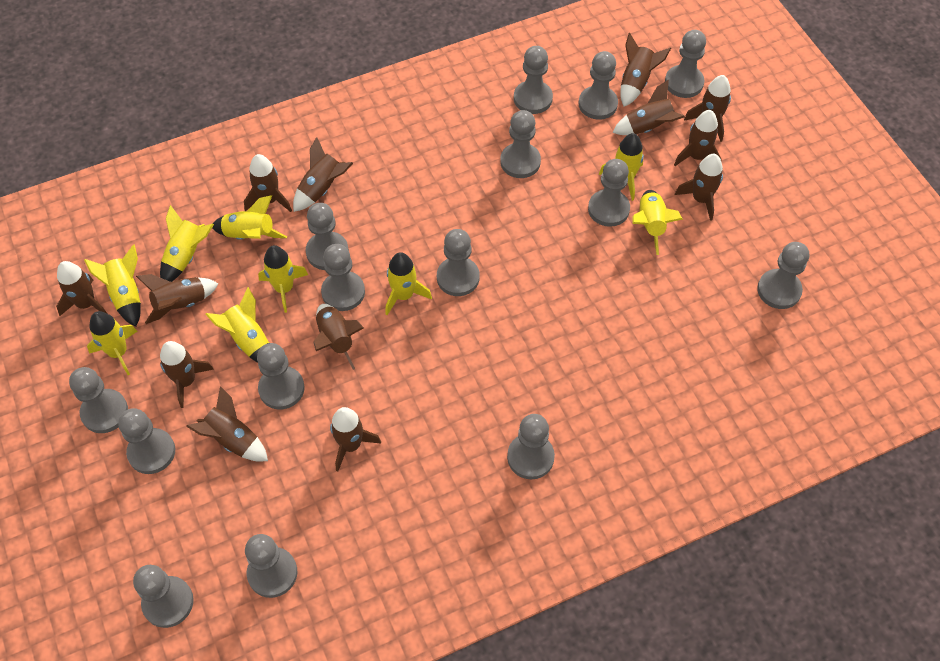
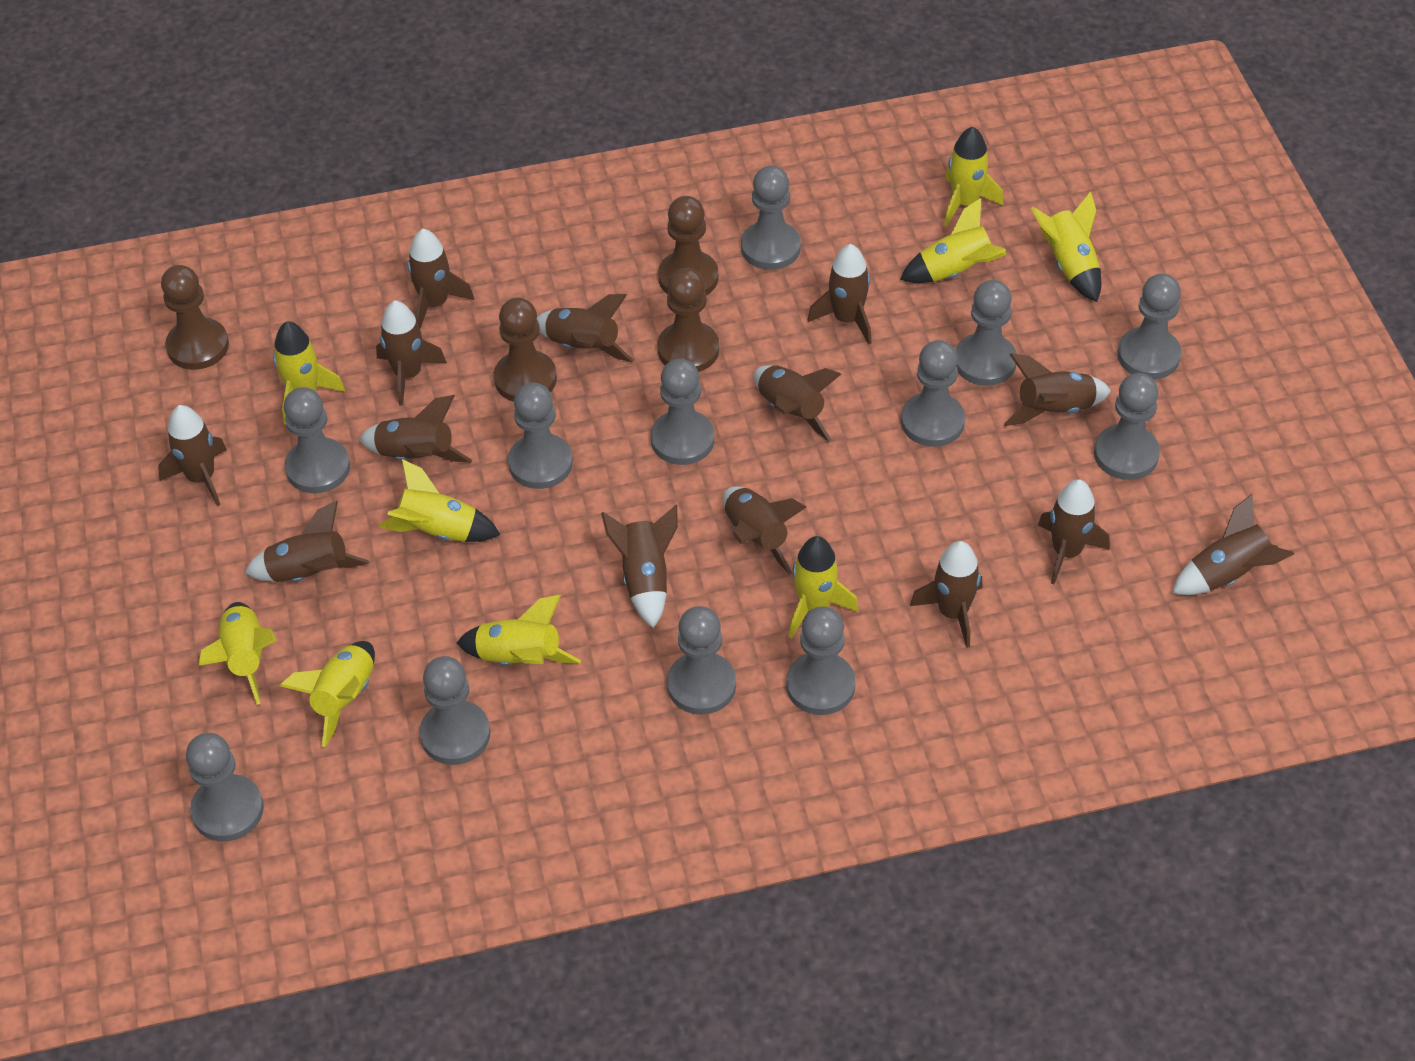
brown pawn: 0 -> 4
brown rocket: 13 -> 14
grey pawn: 15 -> 12

